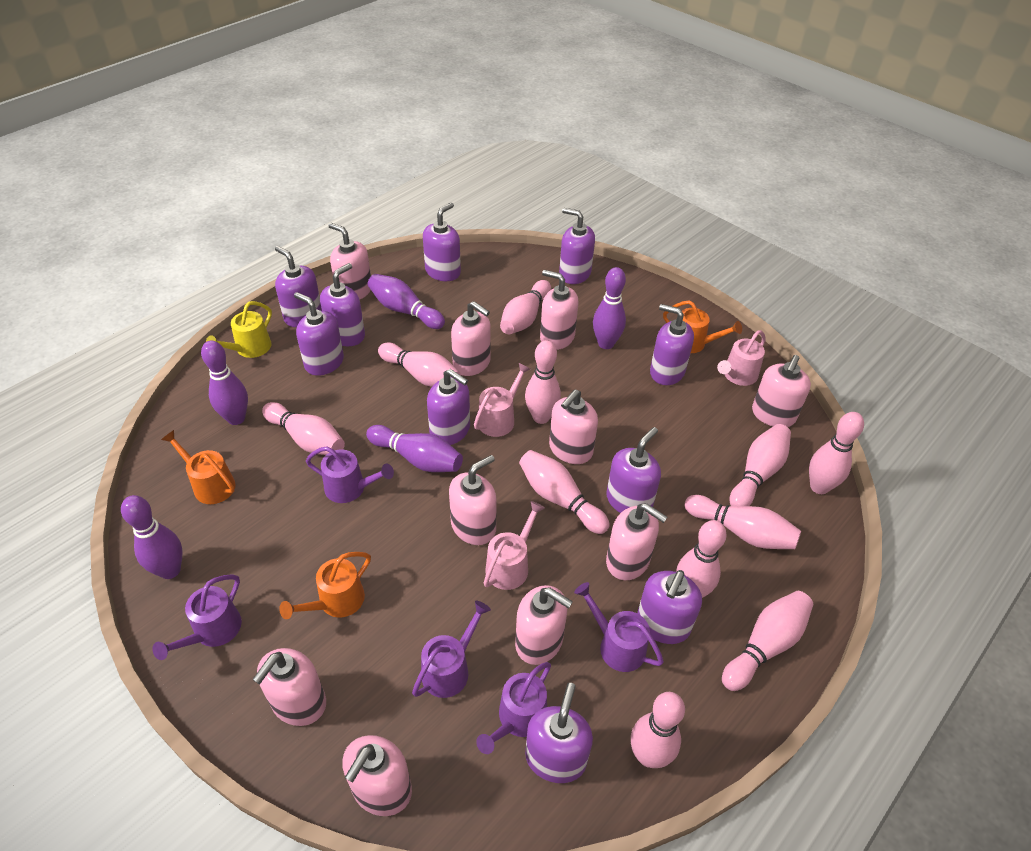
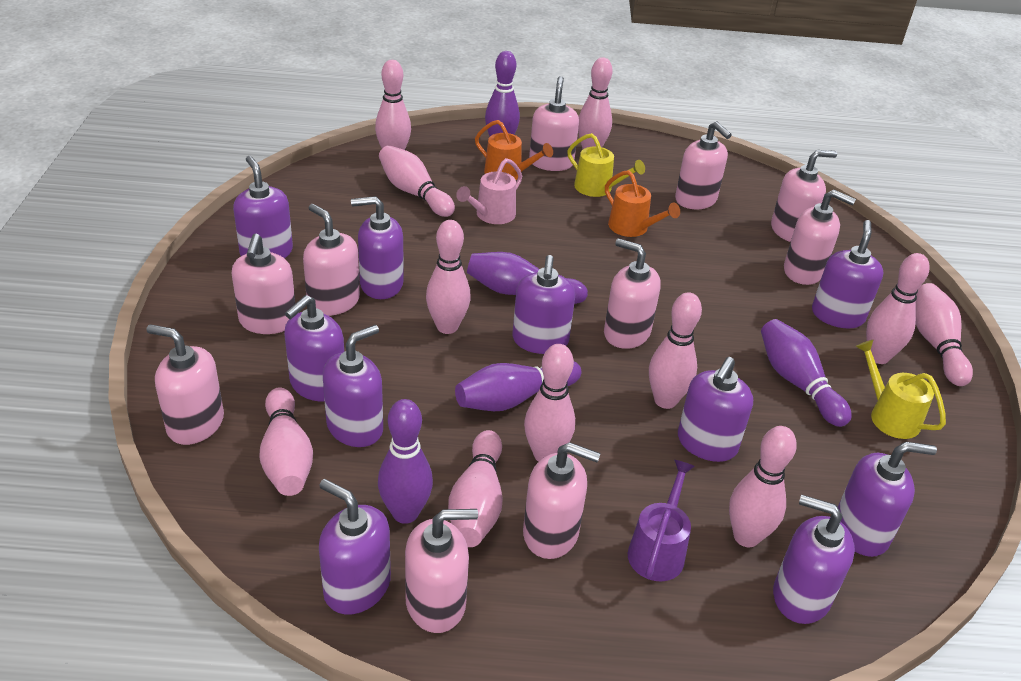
orange watering can: 3 -> 2
pink watering can: 3 -> 1
purple watering can: 5 -> 1
yellow watering can: 1 -> 2

